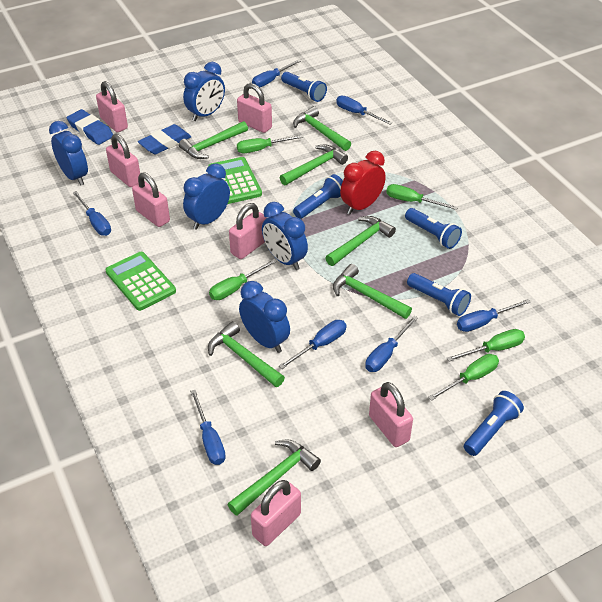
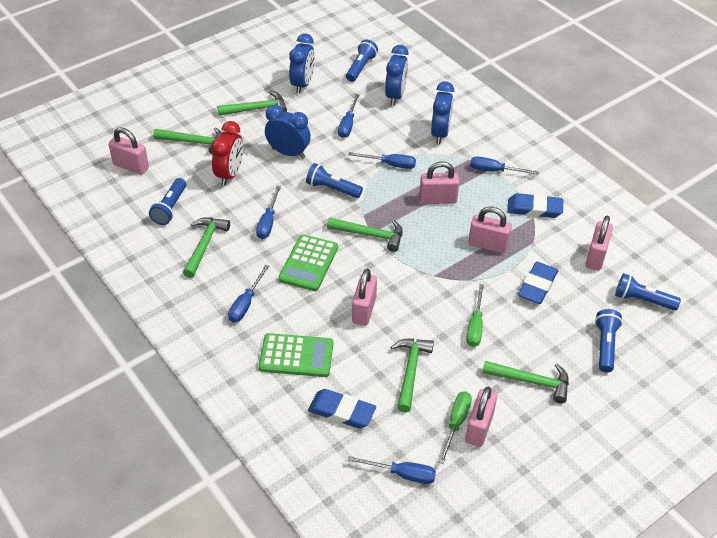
blue clock: 5 -> 4
blue eraser: 2 -> 3
blue screwdriver: 7 -> 6
green hammer: 7 -> 6
green screwdriver: 5 -> 2
pink padlock: 7 -> 6

